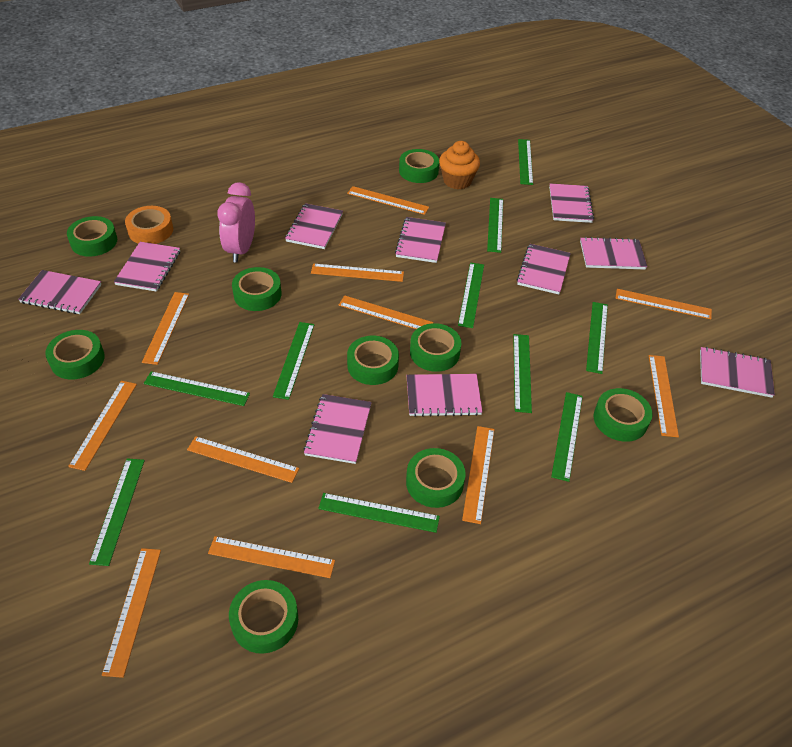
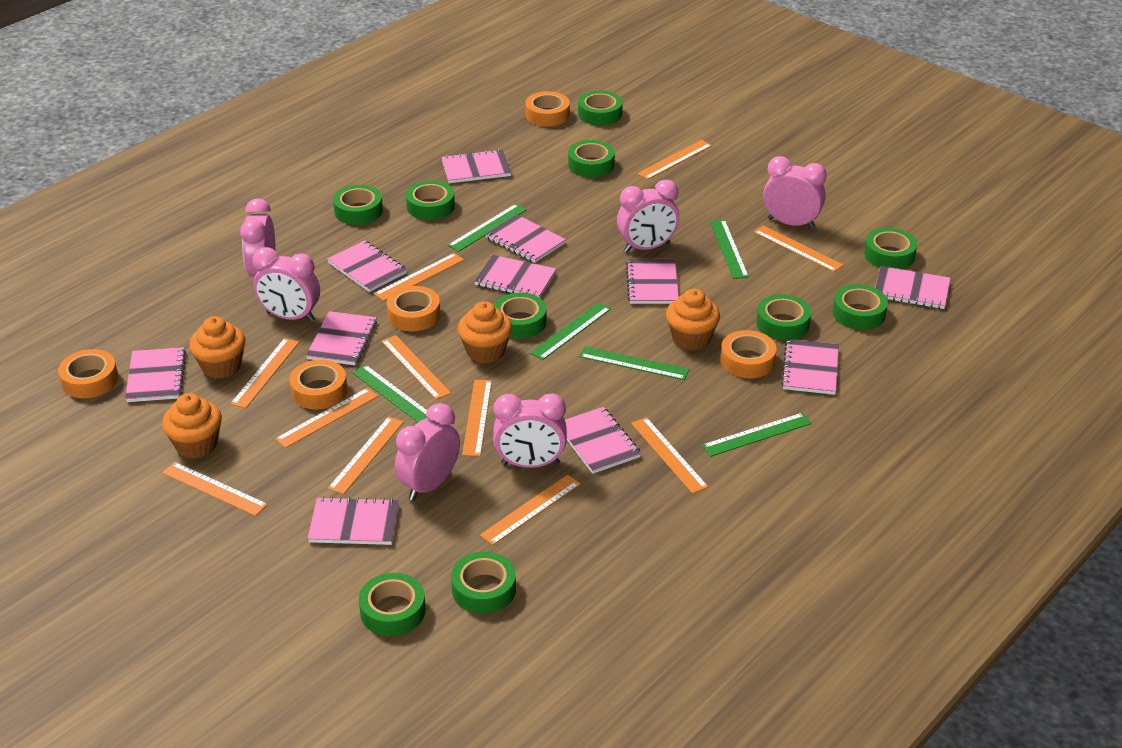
green ruler: 10 -> 6
green tape: 9 -> 10
orange cupcake: 1 -> 4
orange tape: 1 -> 5
pink clock: 1 -> 6
pink notebook: 10 -> 11

